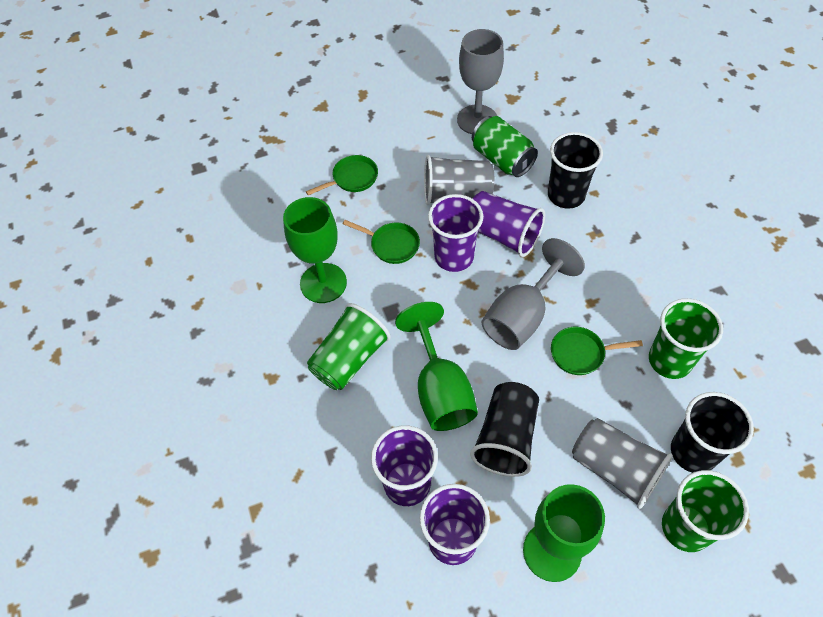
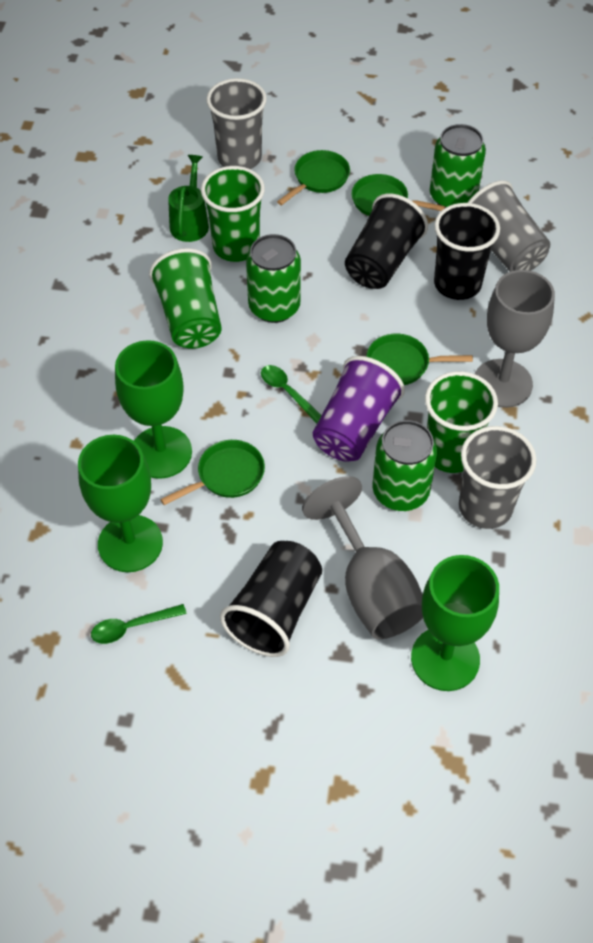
green can: 1 -> 3
green pan: 3 -> 4
green spoon: 0 -> 2
green watering can: 0 -> 1
grey cup: 2 -> 3
purple cup: 4 -> 1

